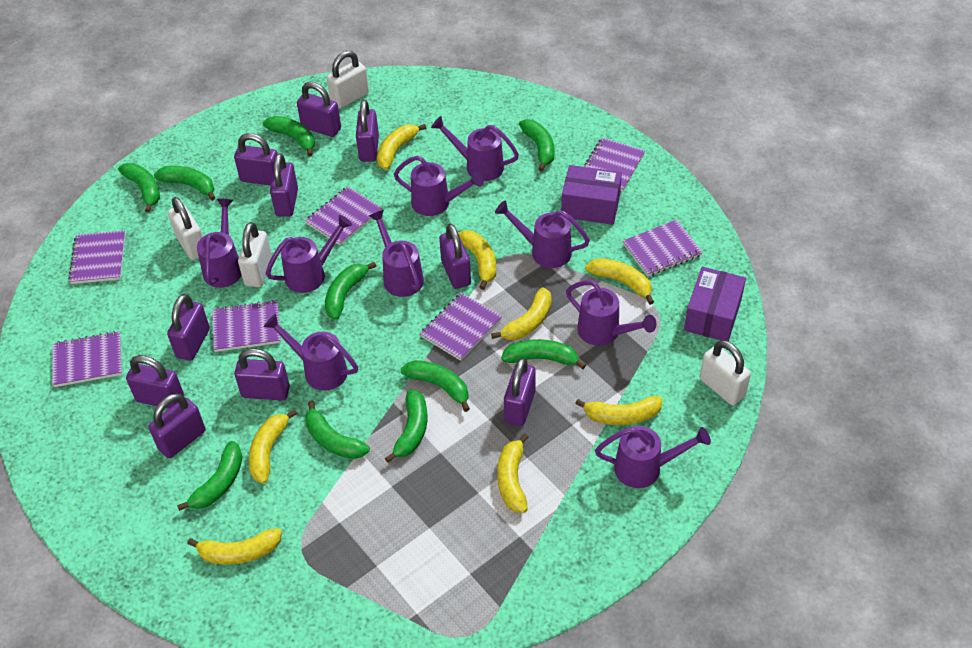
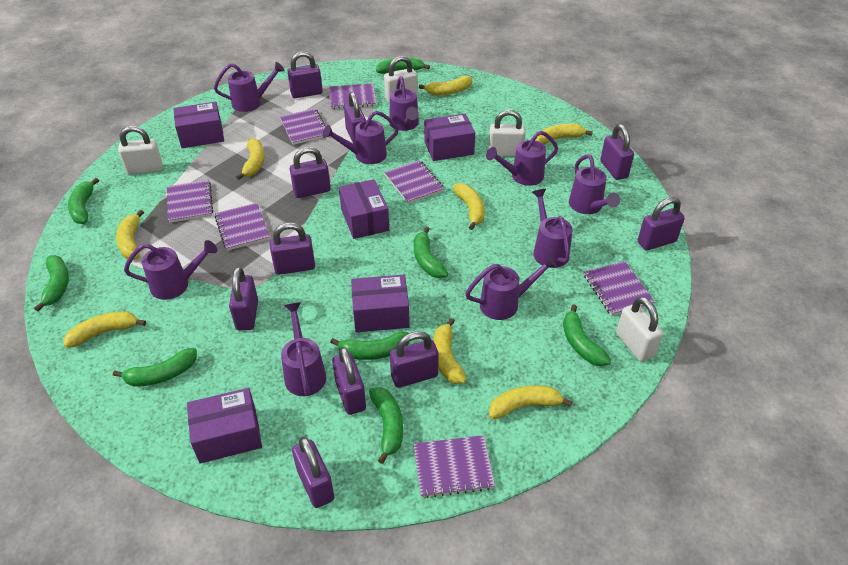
green banana: 10 -> 8
purple box: 2 -> 5

